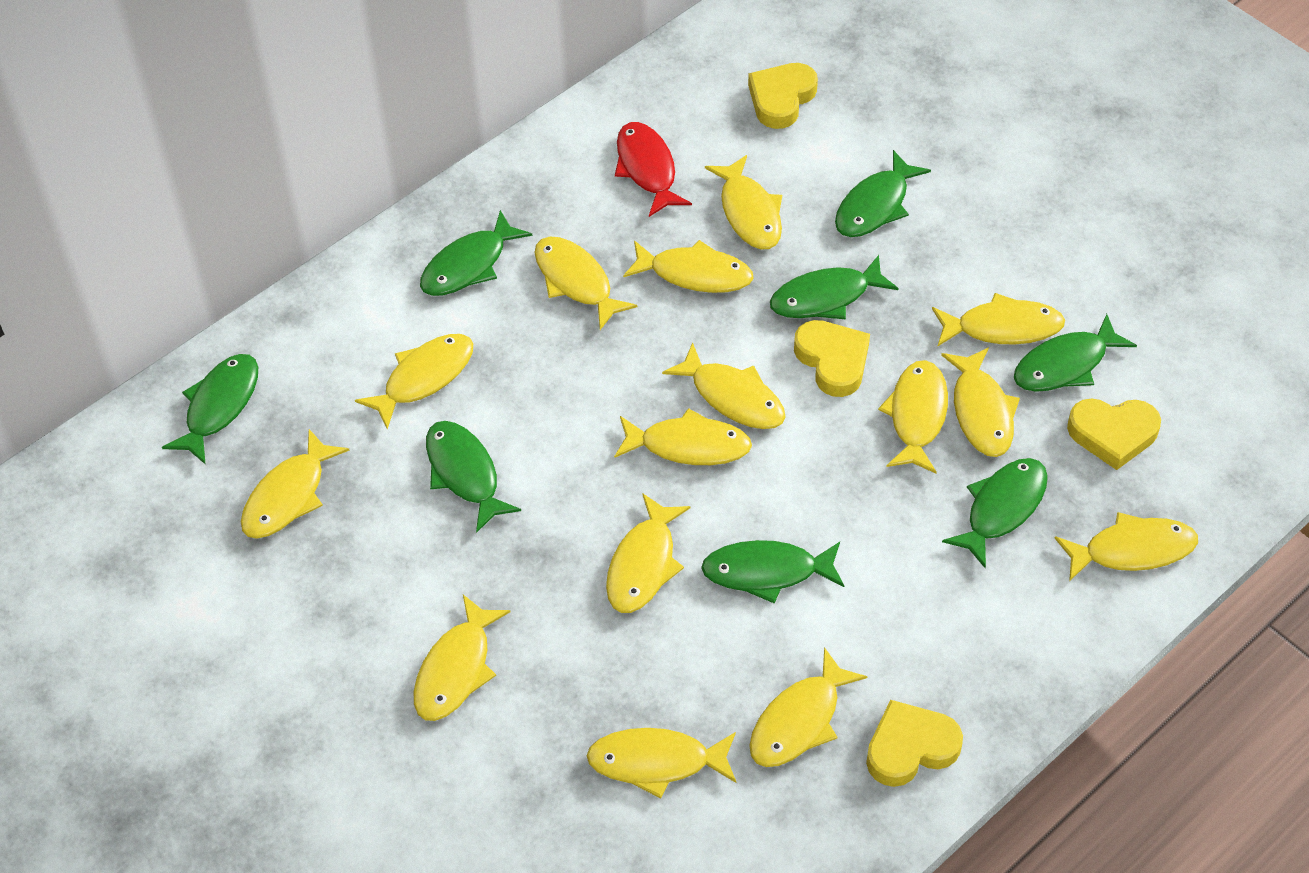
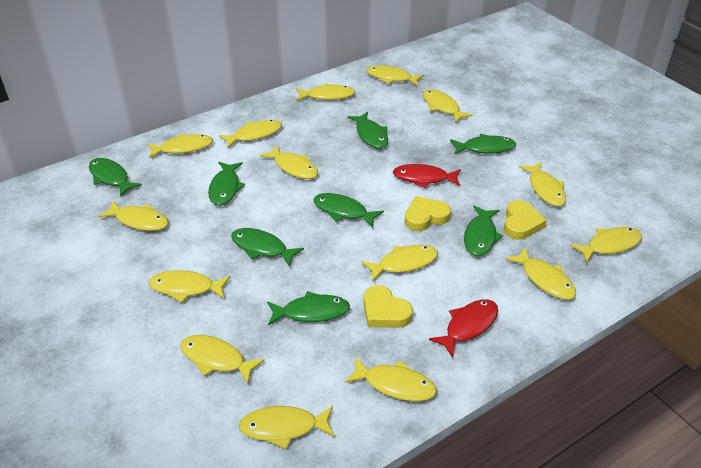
red fish: 1 -> 2
yellow heart: 4 -> 3

